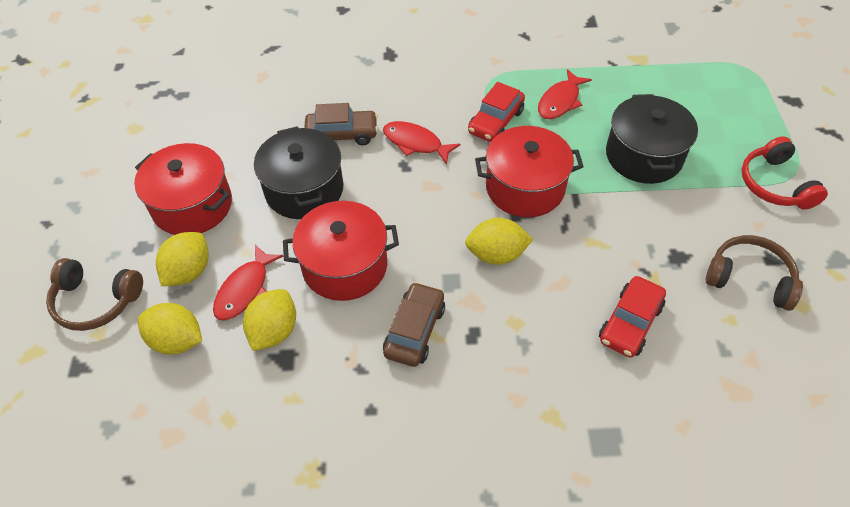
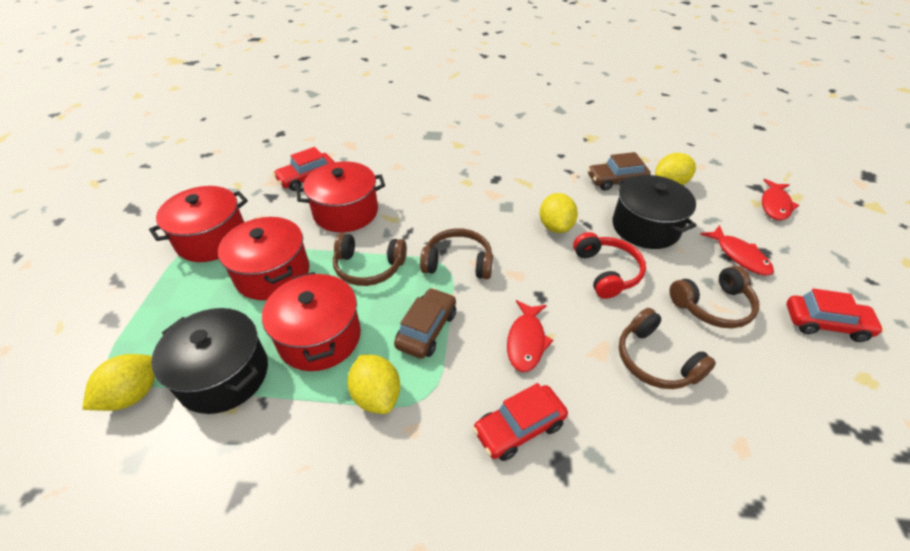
brown headphones: 2 -> 4
red car: 2 -> 3
red pot: 3 -> 4

